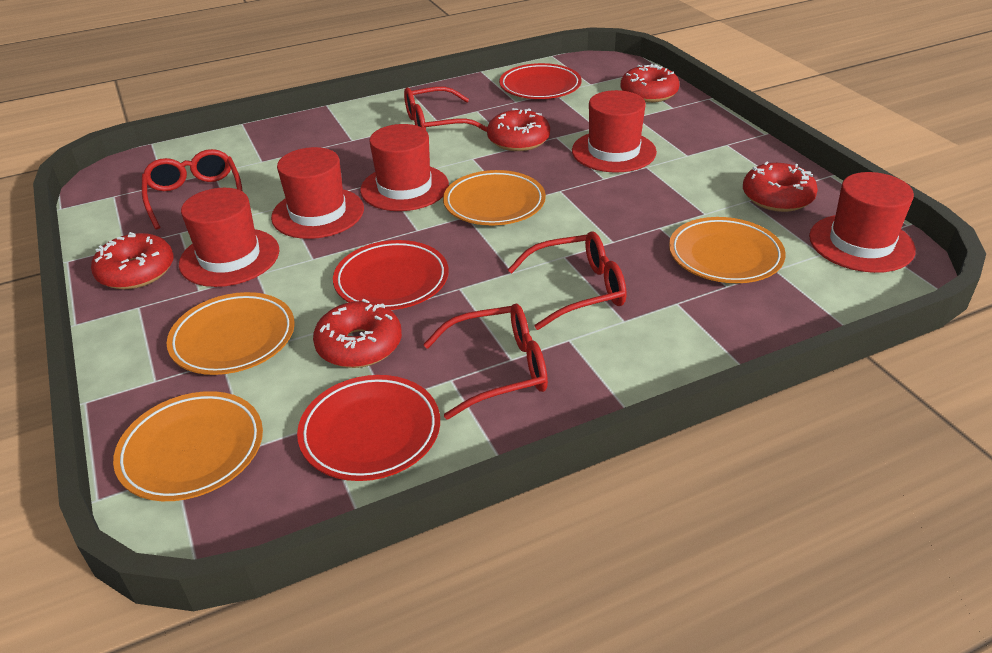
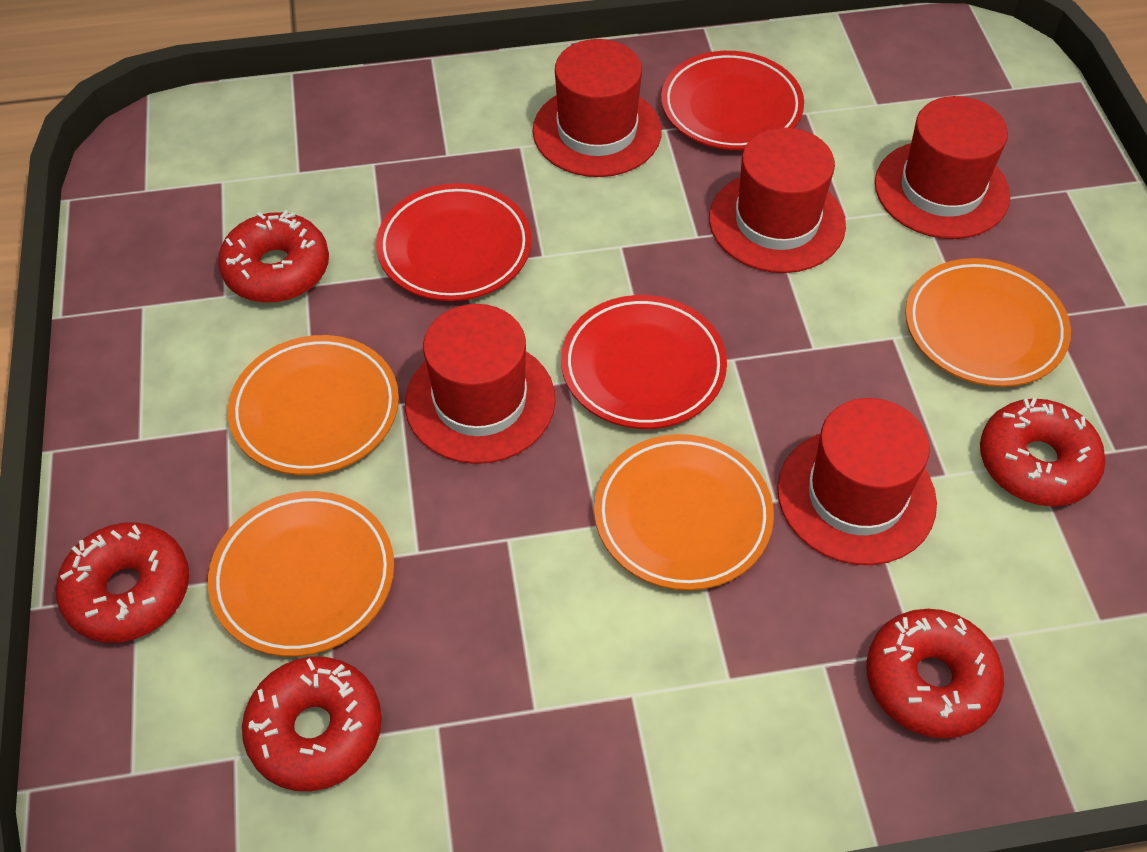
red glasses: 4 -> 0

